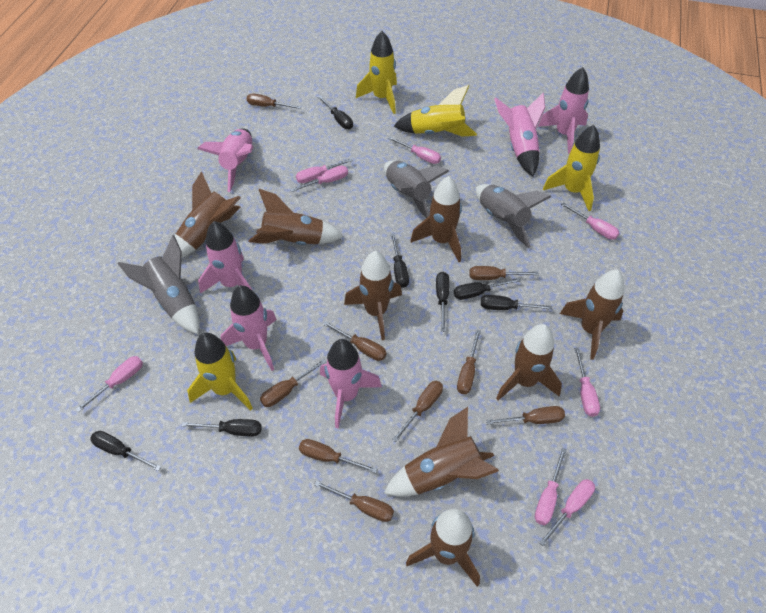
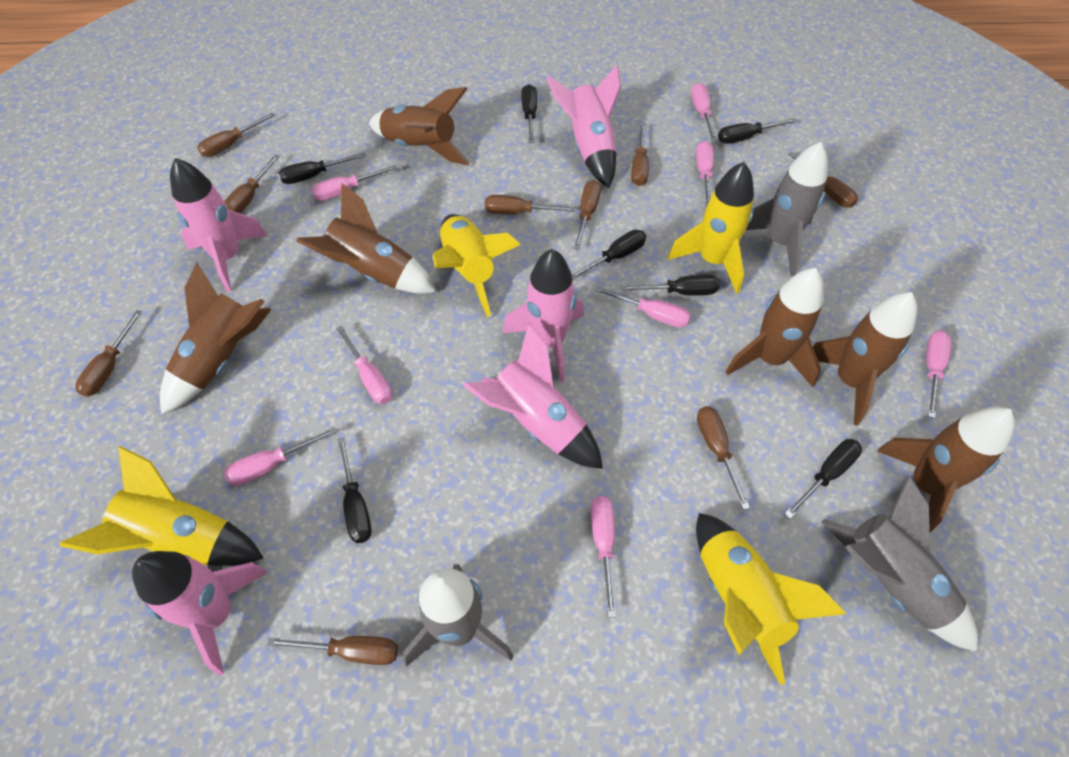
brown rocket: 8 -> 6
pink rocket: 6 -> 5

